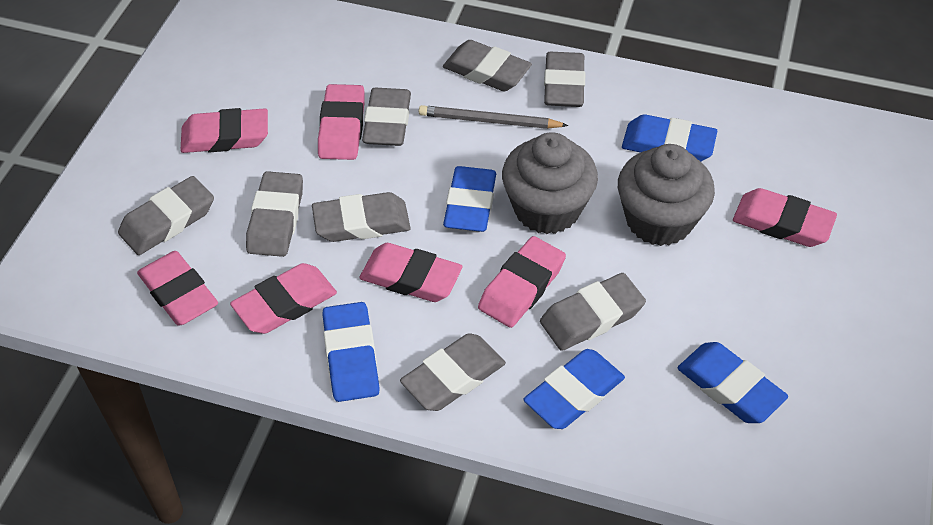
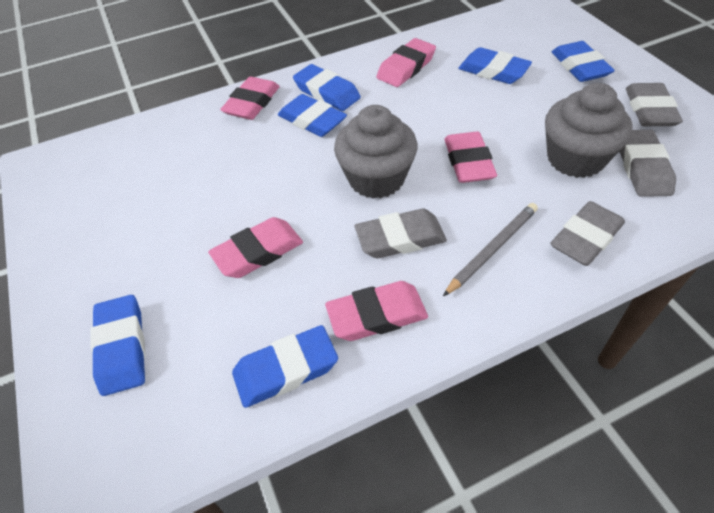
blue eraser: 5 -> 6
grey eraser: 8 -> 4
pink eraser: 7 -> 5

